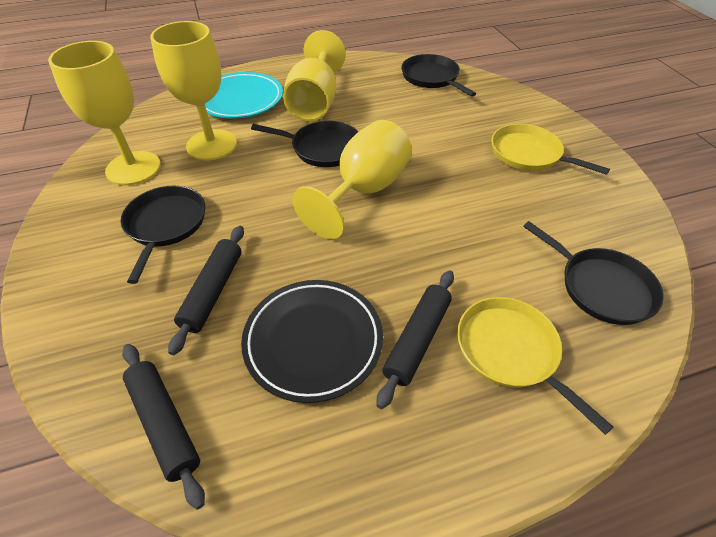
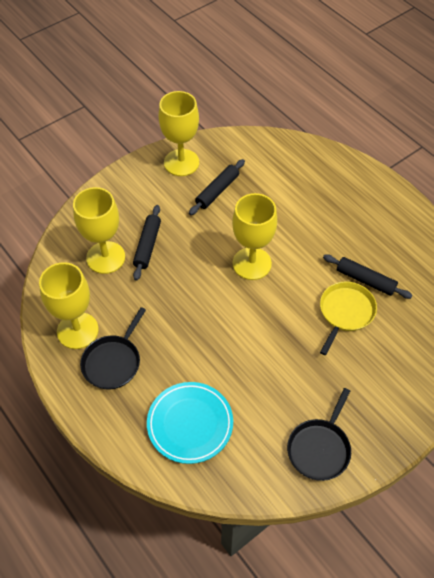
black pan: 4 -> 2
black plate: 1 -> 0
yellow pan: 2 -> 1

